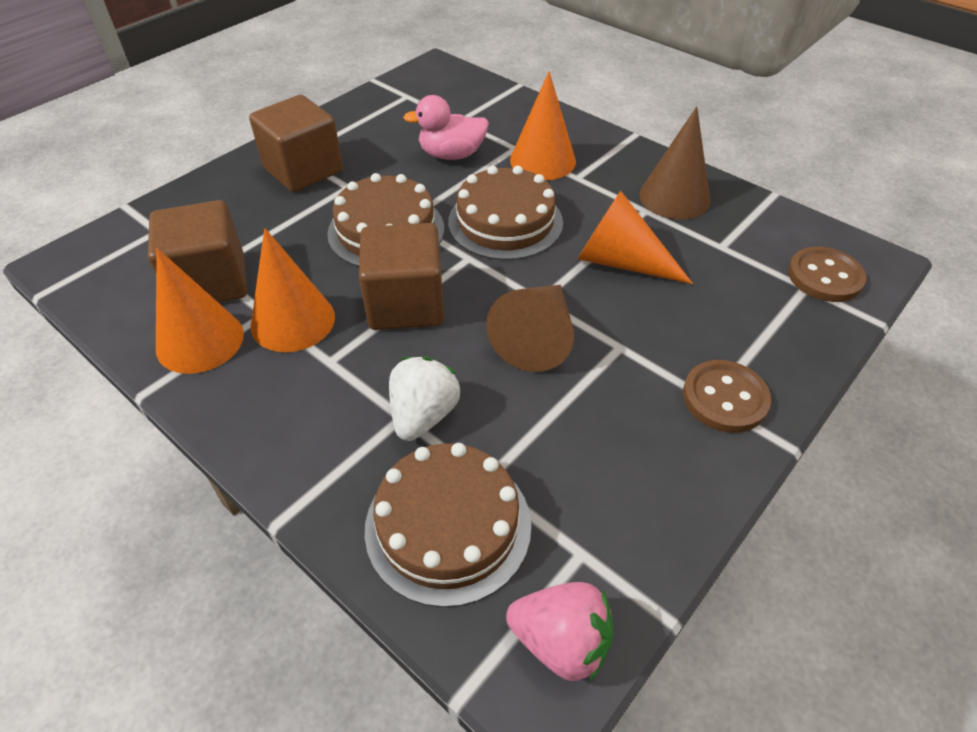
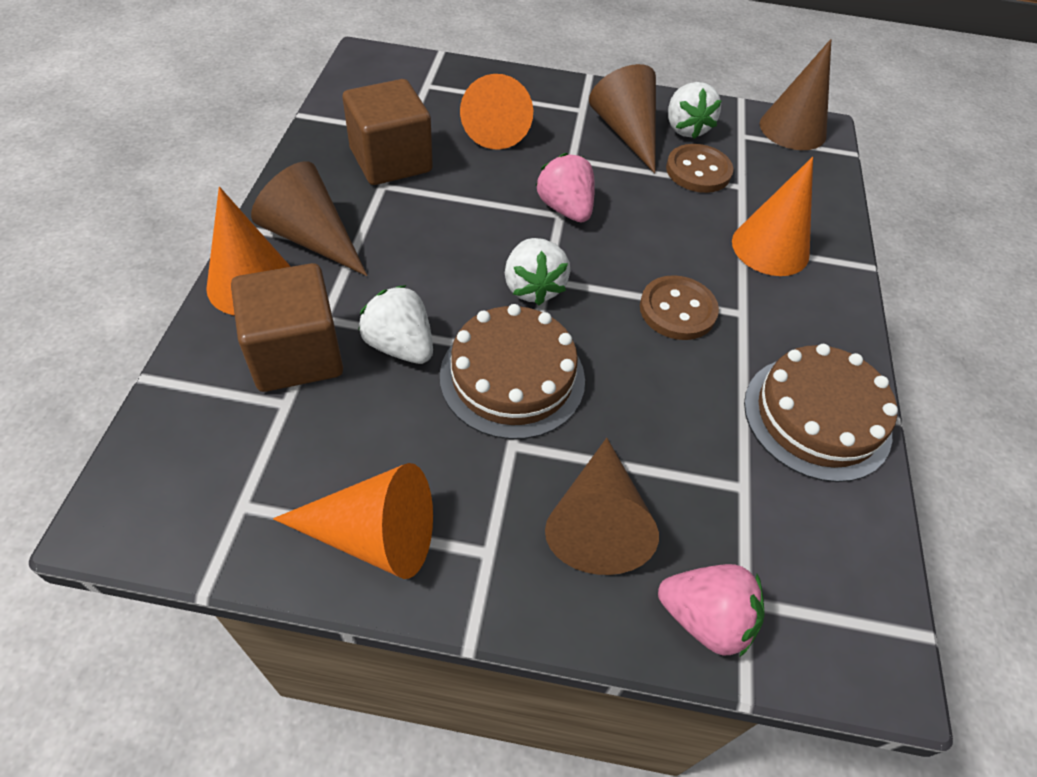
brown cake: 3 -> 2
brown cone: 2 -> 4
brown cube: 3 -> 2
pink duck: 1 -> 0
pink strawberry: 1 -> 2
white strawberry: 1 -> 3

